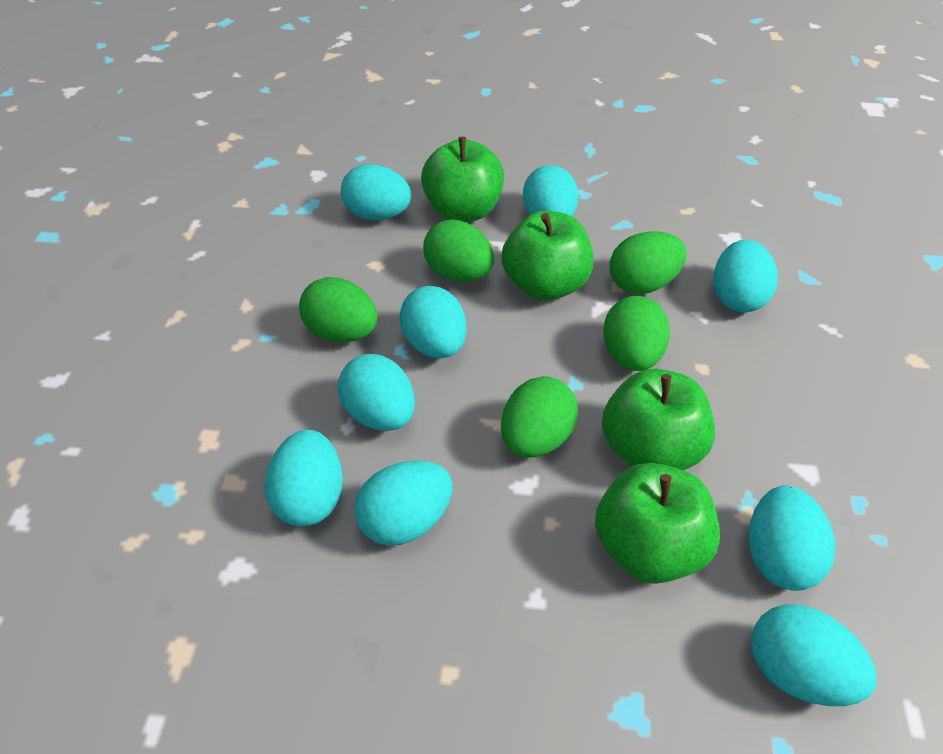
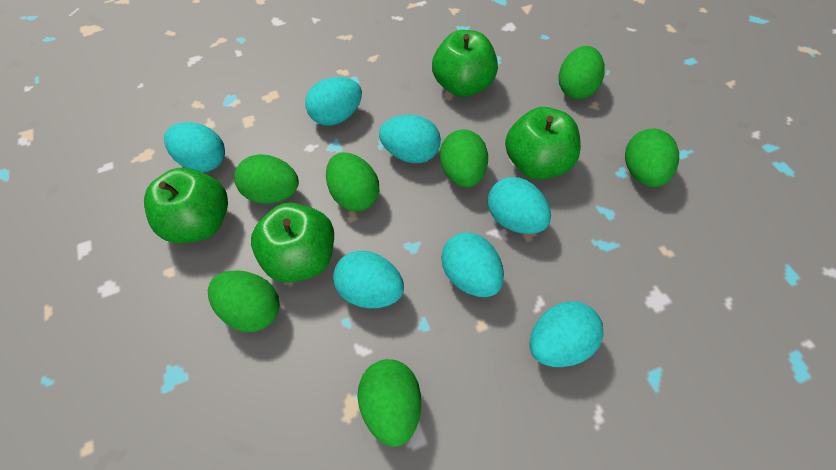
green egg: 5 -> 7
turquoise egg: 9 -> 7

